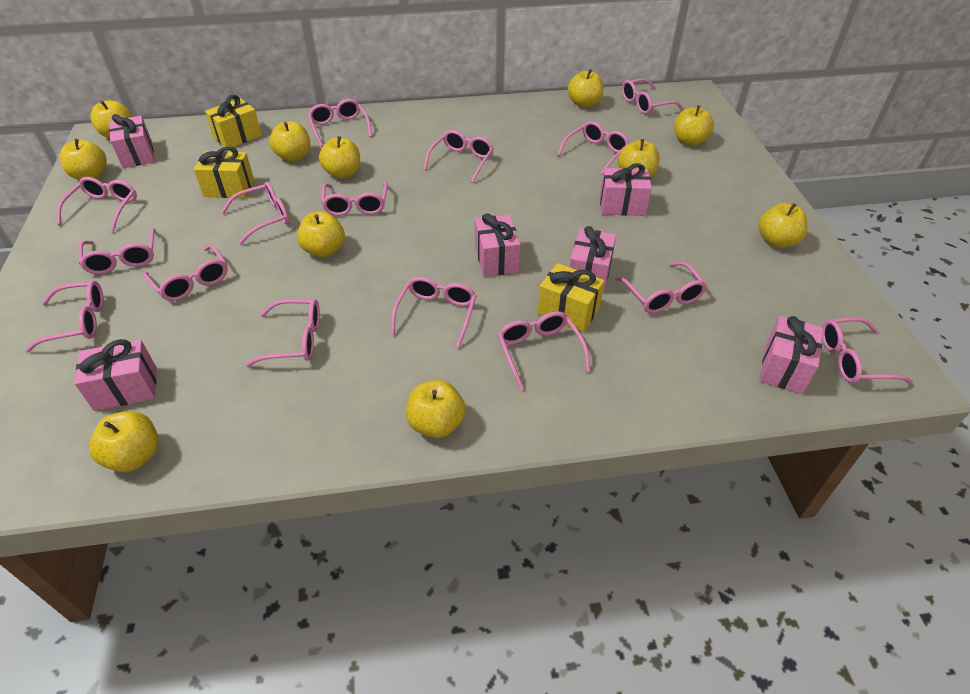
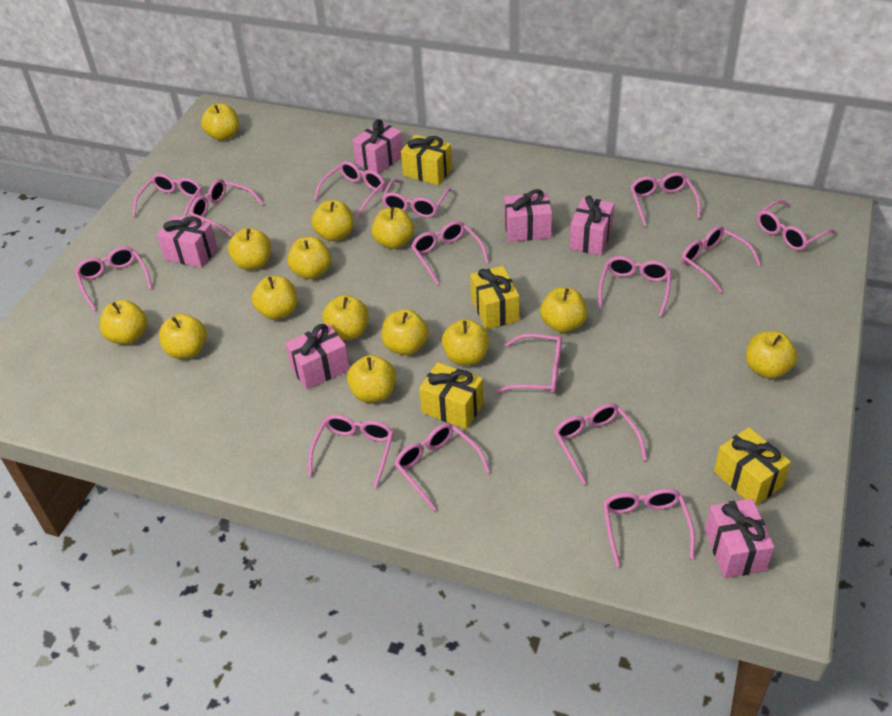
yellow apple: 11 -> 14
yellow gift: 3 -> 4

